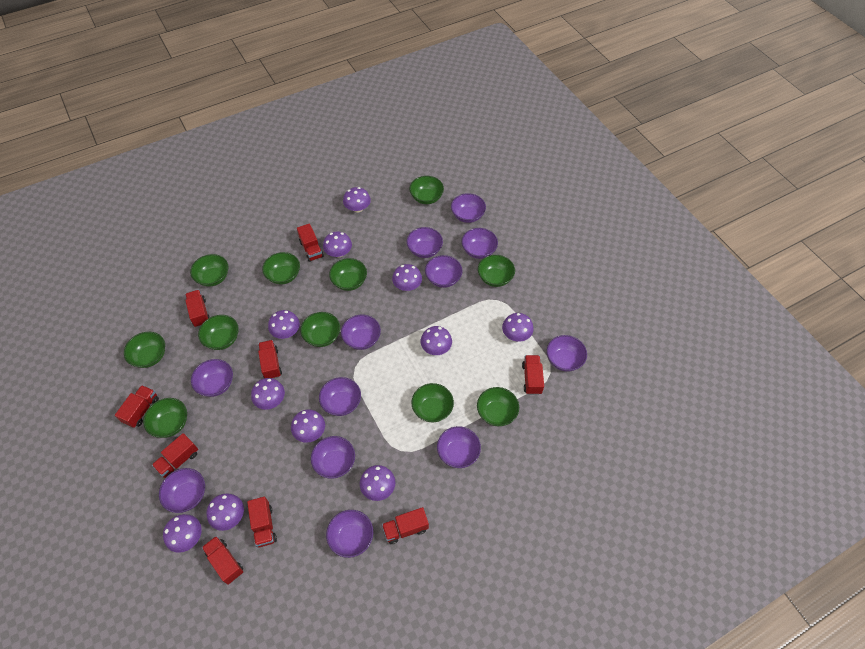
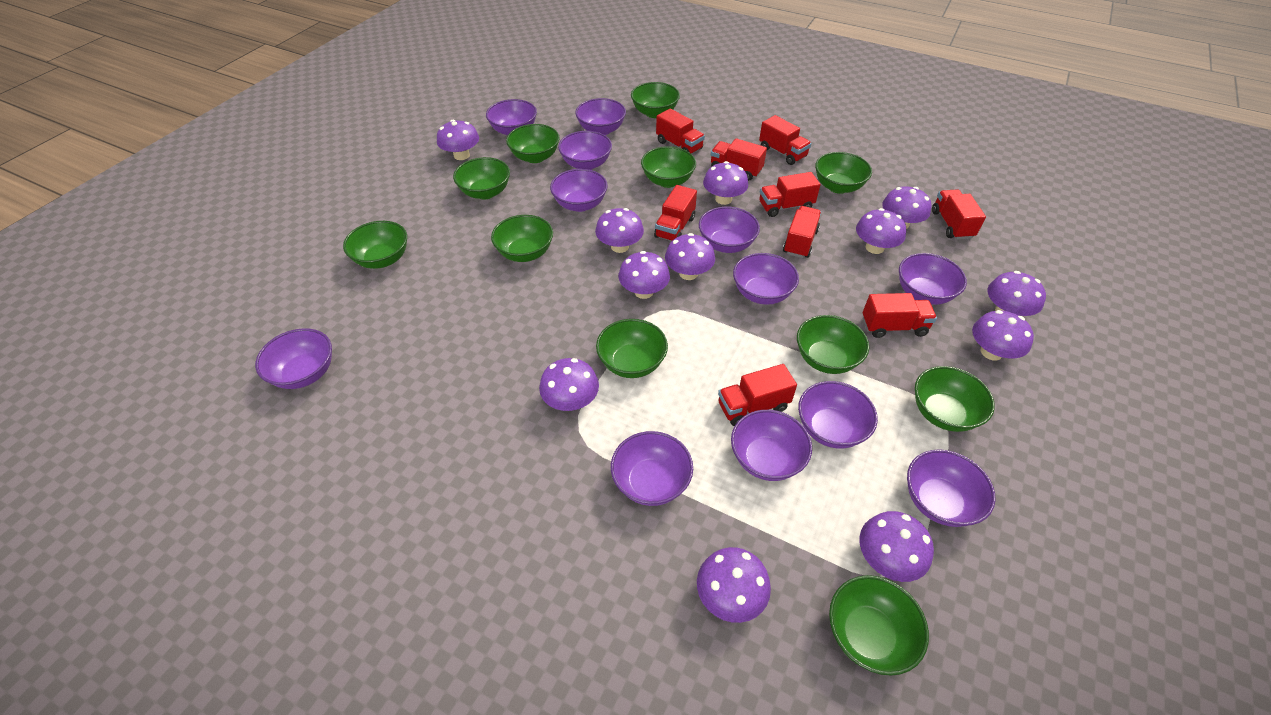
purple mushroom: 11 -> 12

